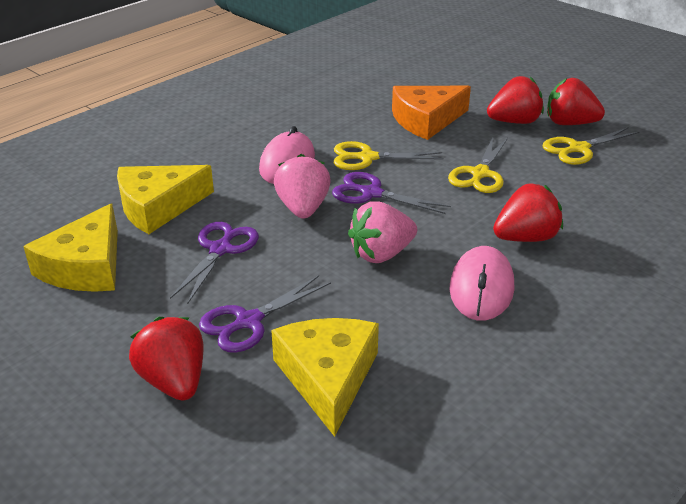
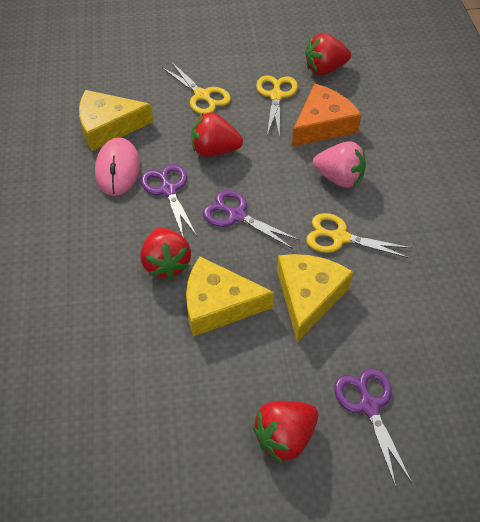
pink mouse: 2 -> 1
pink strawberry: 2 -> 1

